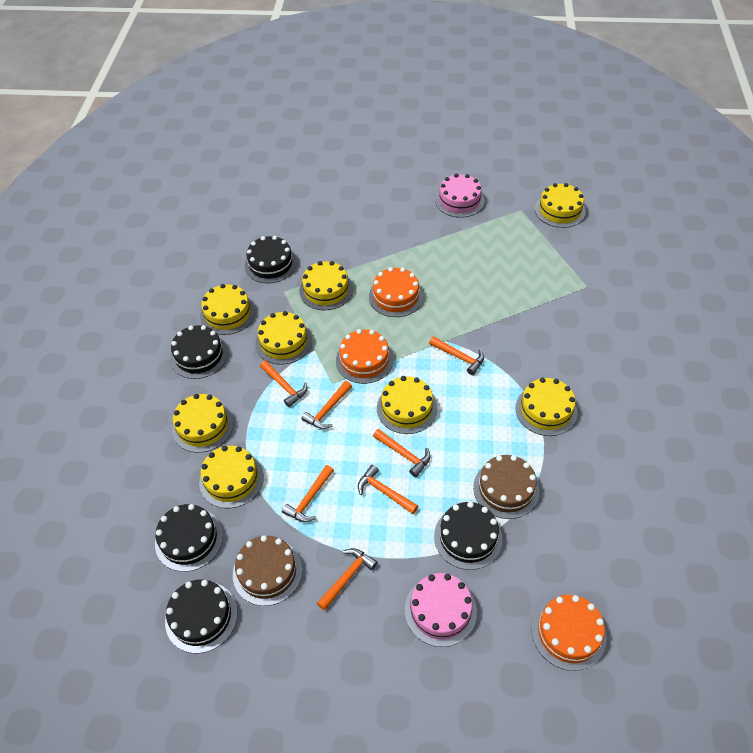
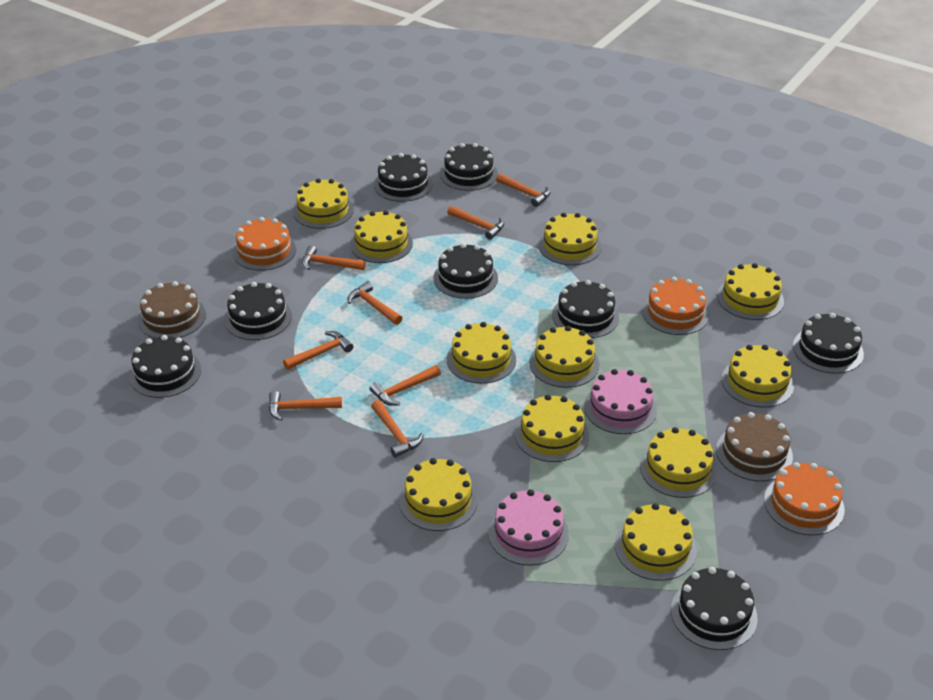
black cake: 5 -> 8
orange hammer: 7 -> 8
yellow cake: 8 -> 11

